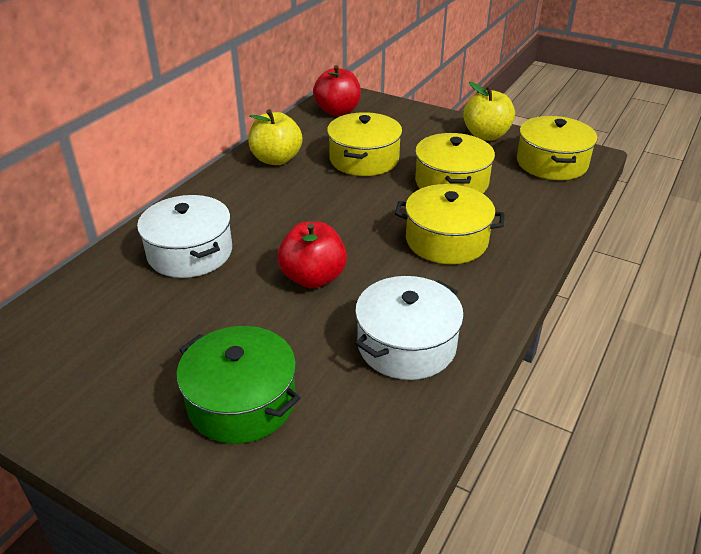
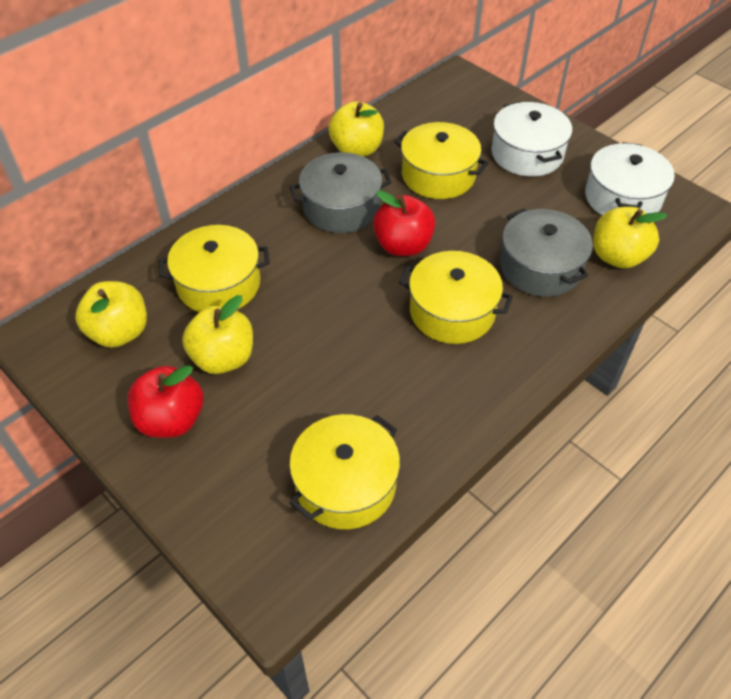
green pot: 1 -> 0
grey pot: 0 -> 2
yellow apple: 2 -> 4

